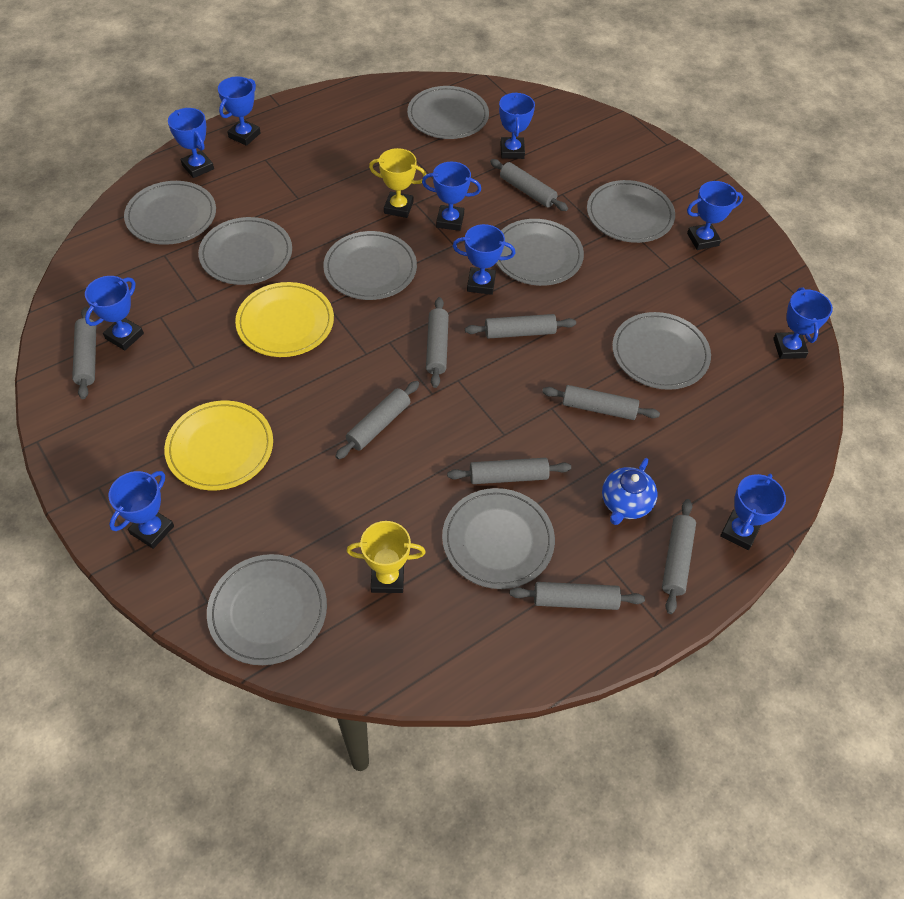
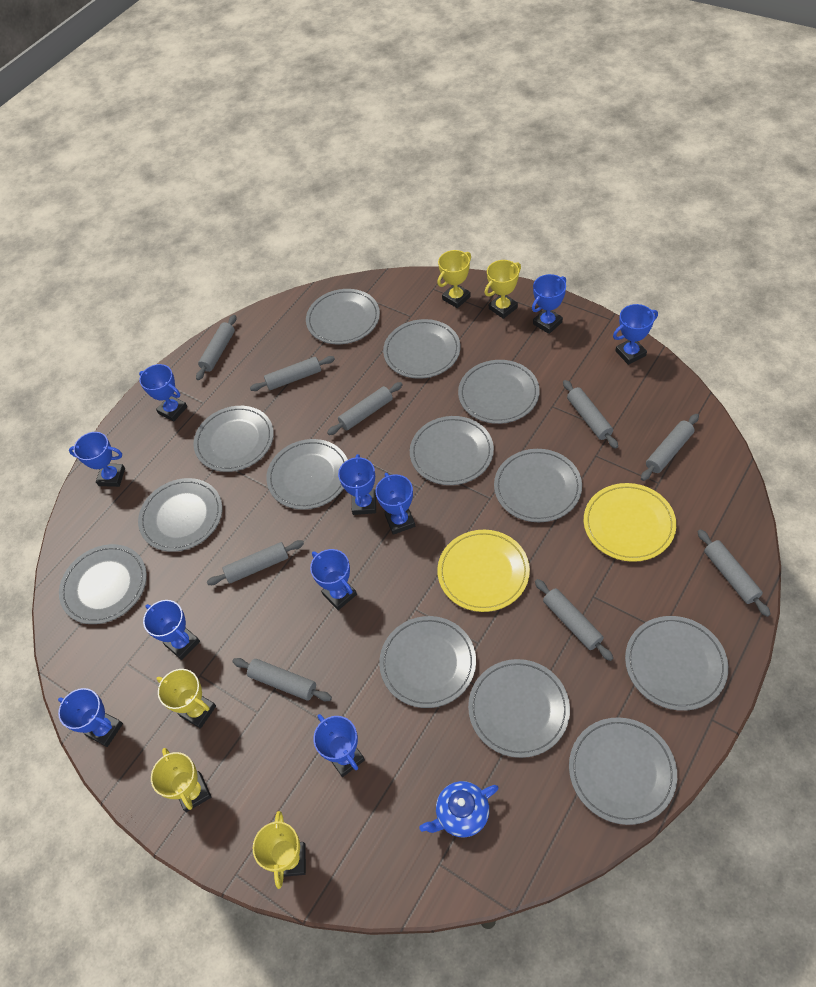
grey plate: 9 -> 13
yellow trophy: 2 -> 5

